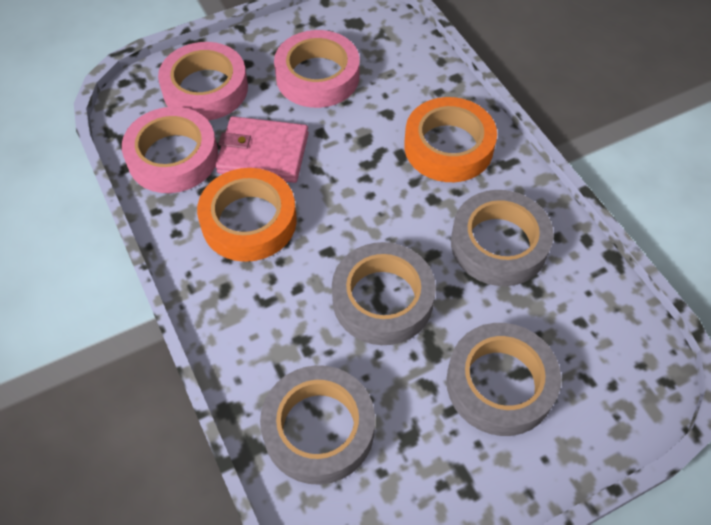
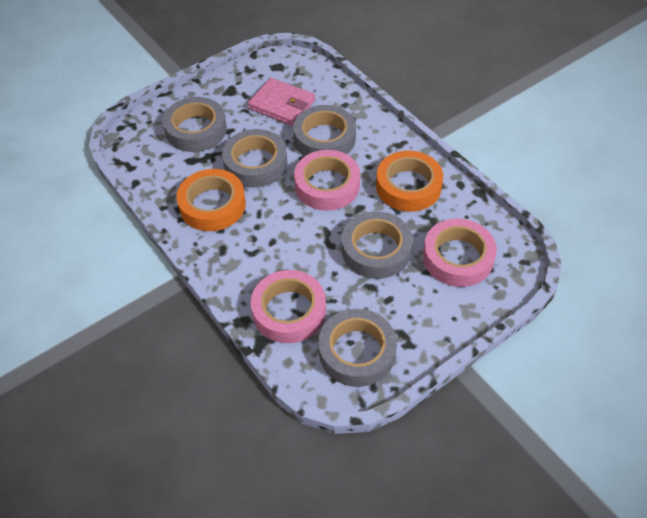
grey tape: 4 -> 5

